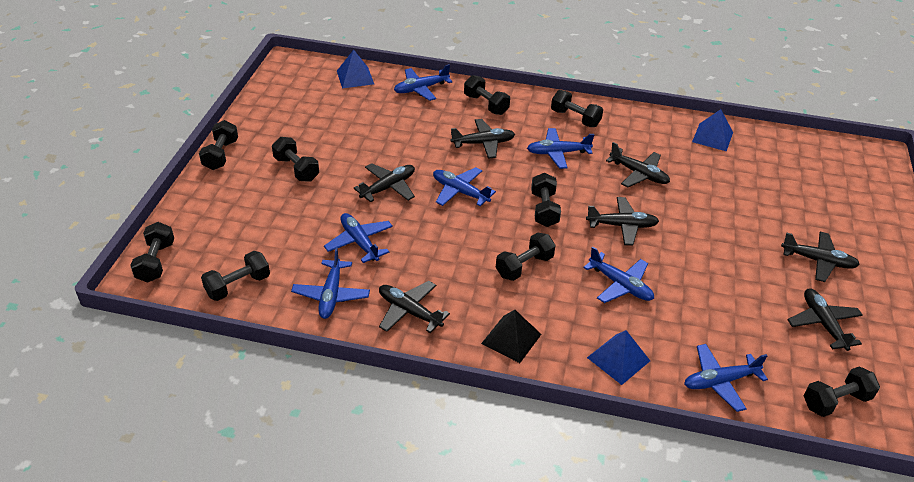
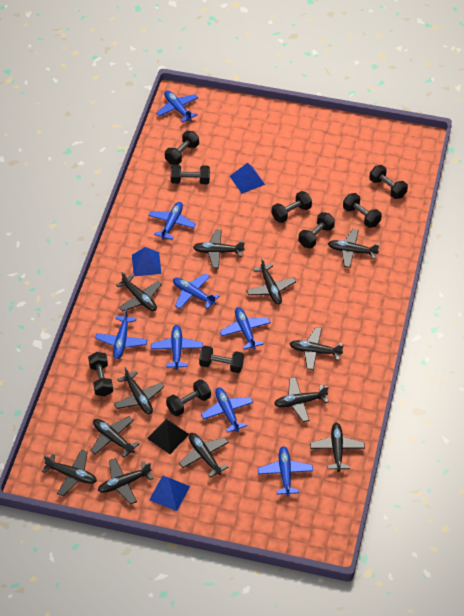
black plane: 7 -> 12
blue plane: 7 -> 8

